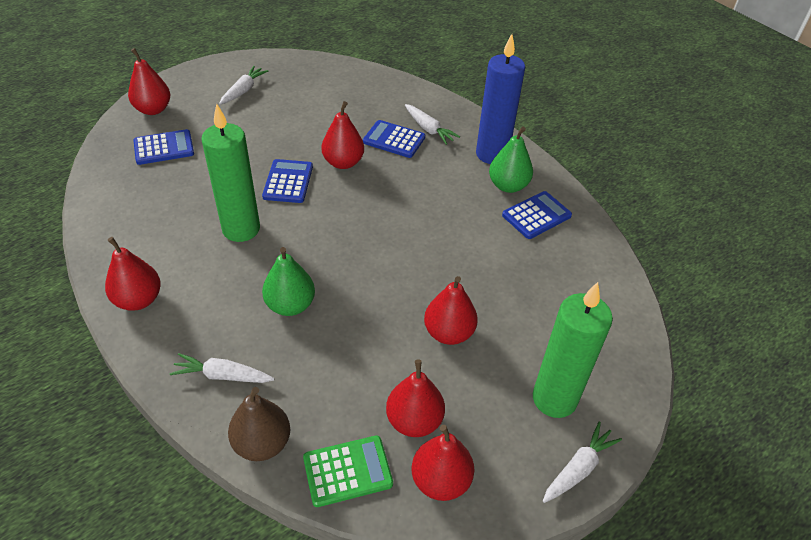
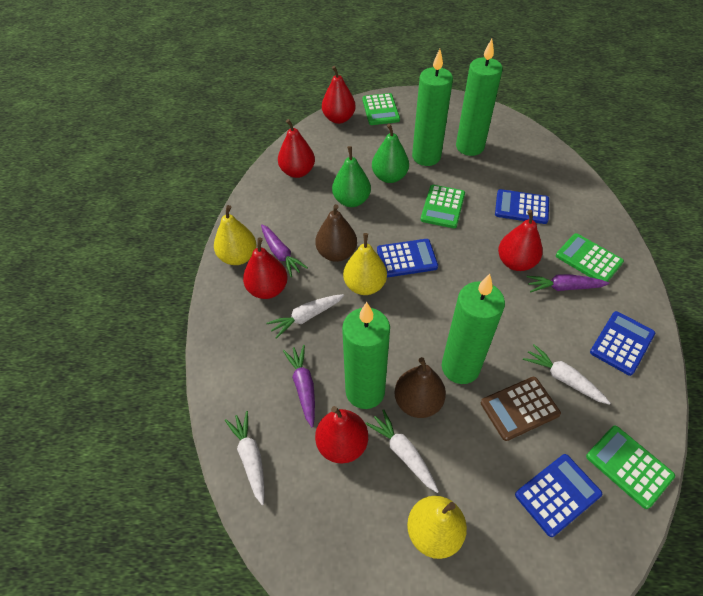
blue candle: 1 -> 0
brown calculator: 0 -> 1
brown pear: 1 -> 2
green calculator: 1 -> 4
green candle: 2 -> 4
purple carrot: 0 -> 3
red pear: 6 -> 5
yellow pear: 0 -> 3

